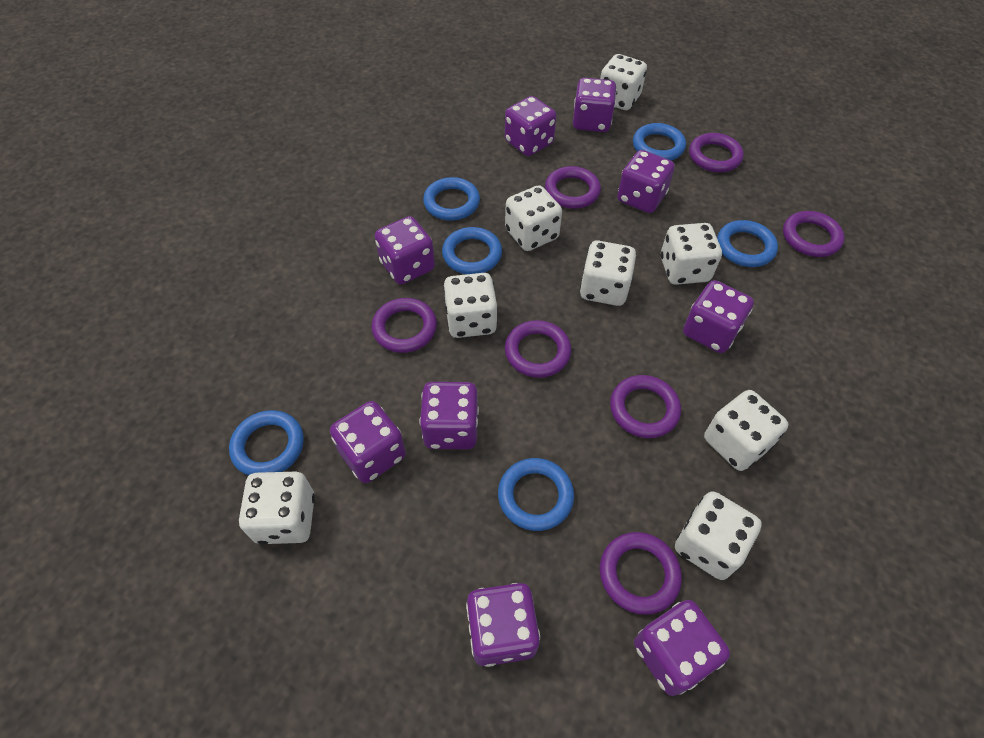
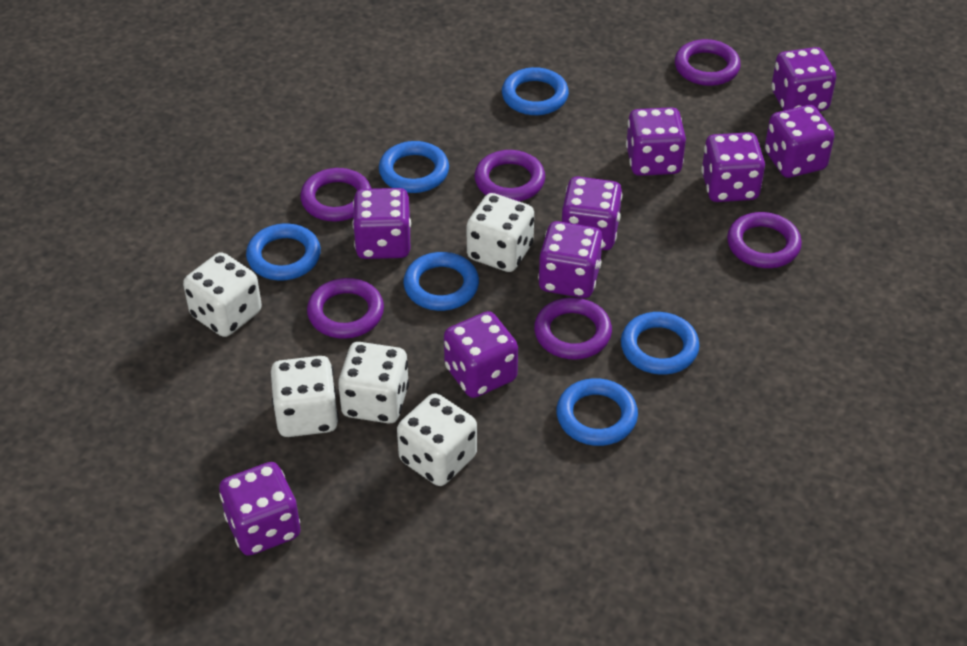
purple ring: 7 -> 6
white dice: 8 -> 5

